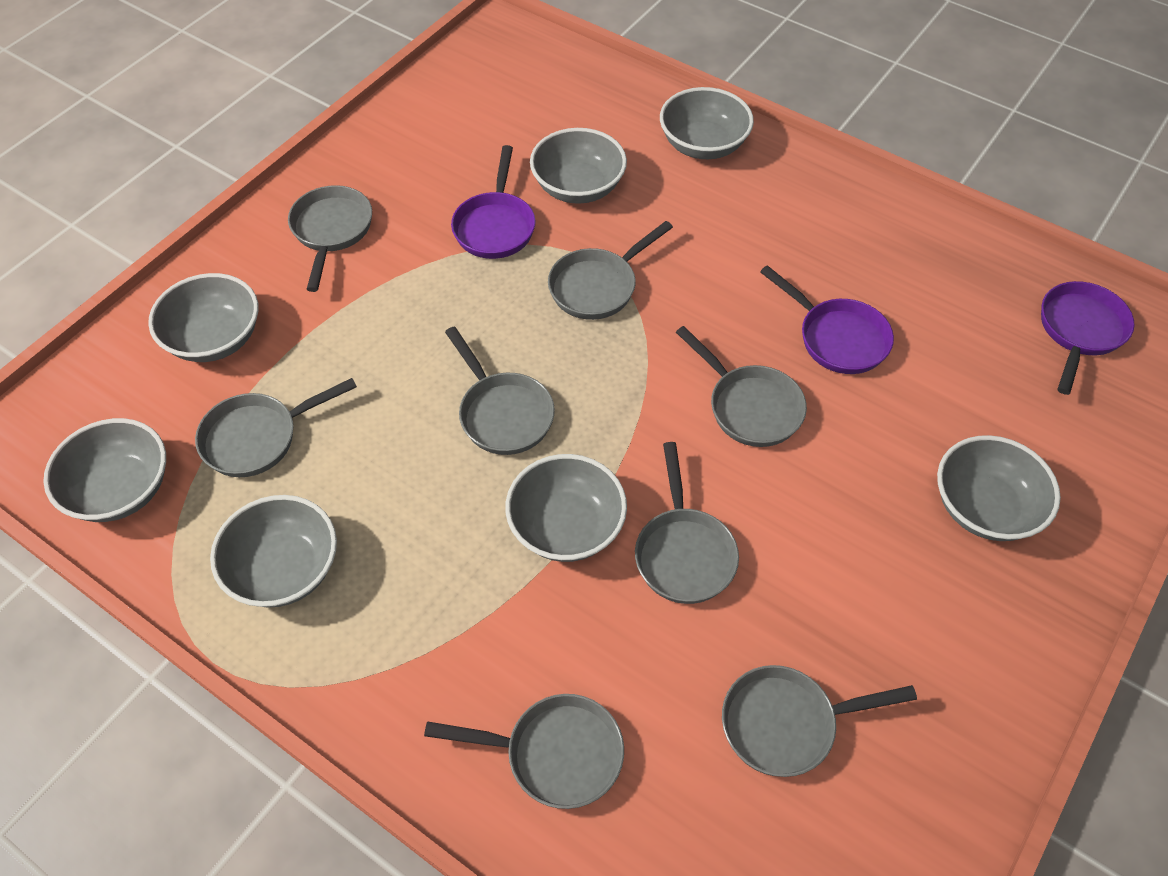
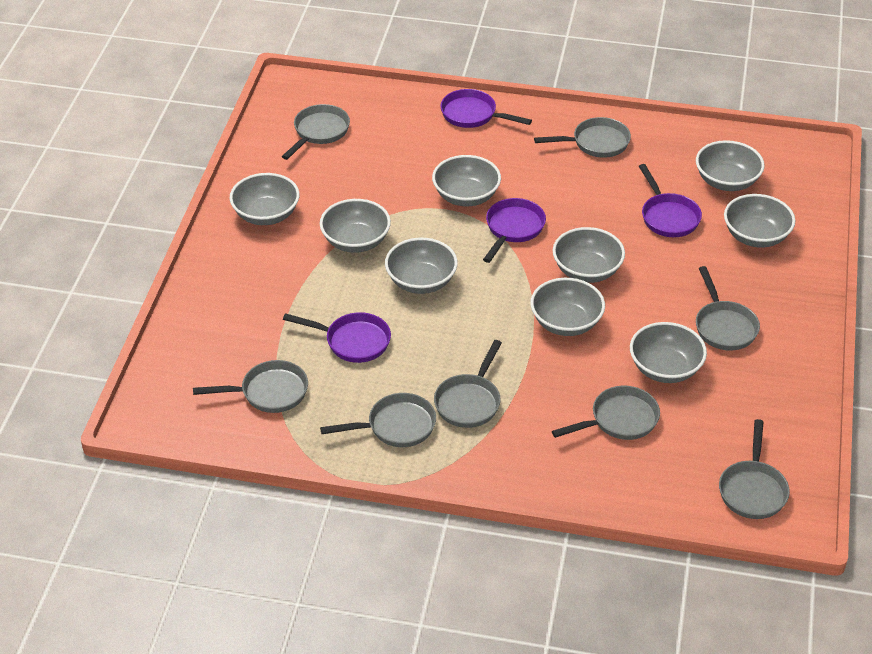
grey bowl: 7 -> 9
purple pan: 3 -> 4

